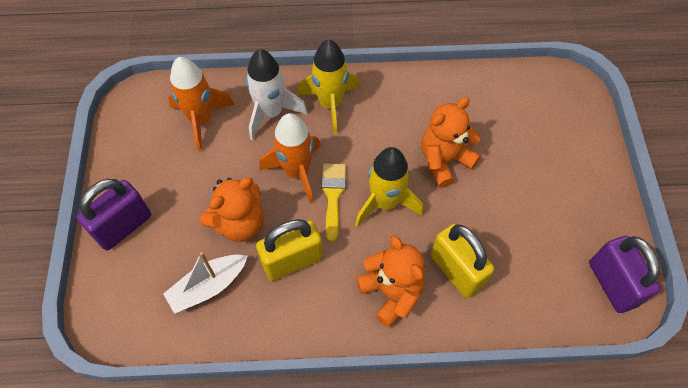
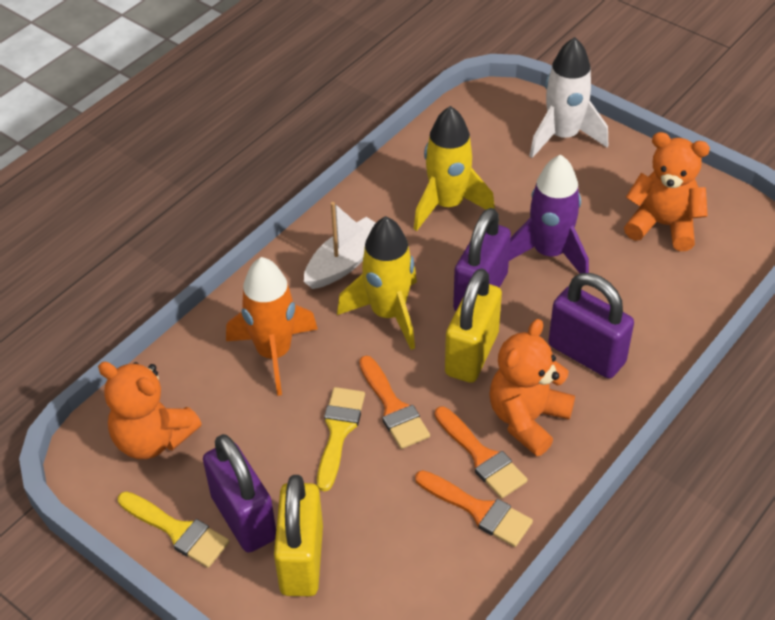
orange brush: 0 -> 3
orange rocket: 2 -> 1
purple padlock: 2 -> 3
purple rocket: 0 -> 1
yellow brush: 1 -> 2

